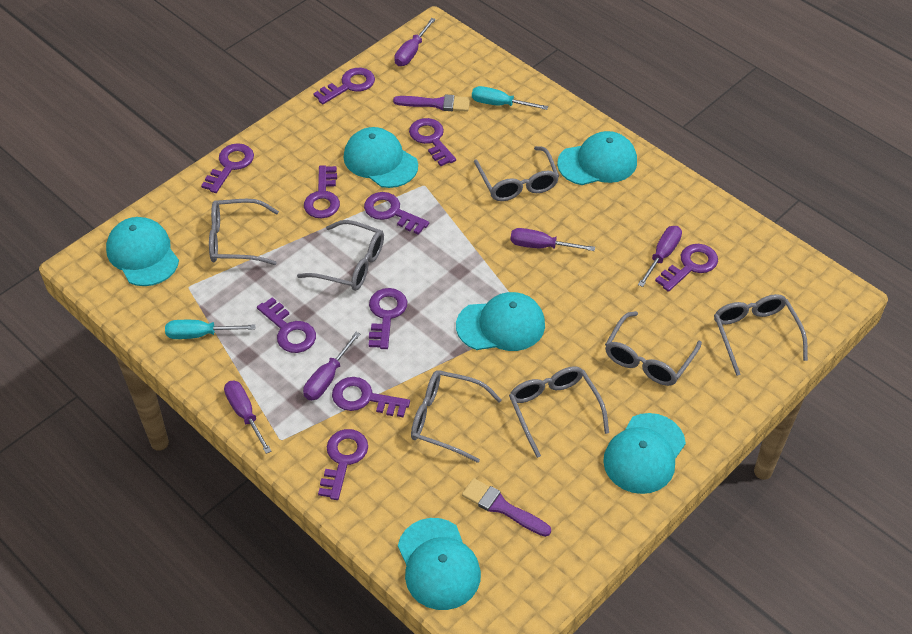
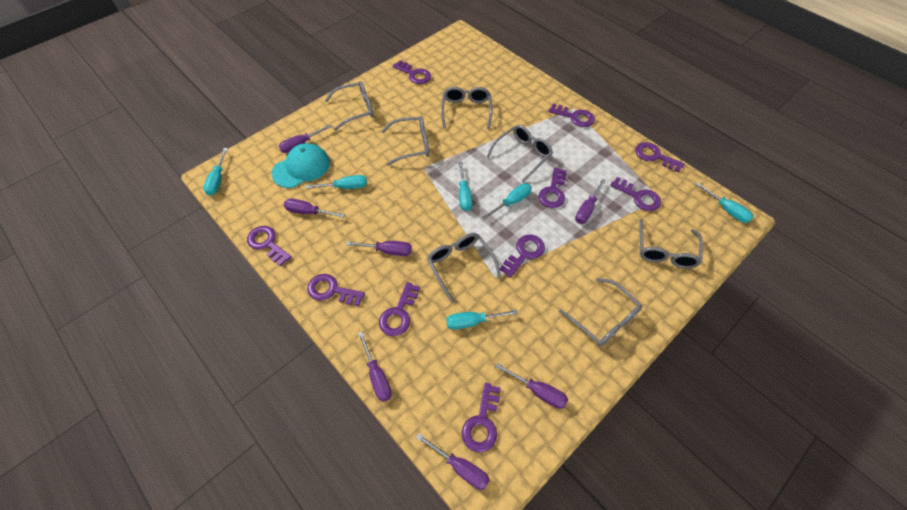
purple brush: 2 -> 0
purple screwdriver: 5 -> 7
turquoise cap: 6 -> 1
turquoise screwdriver: 2 -> 6

